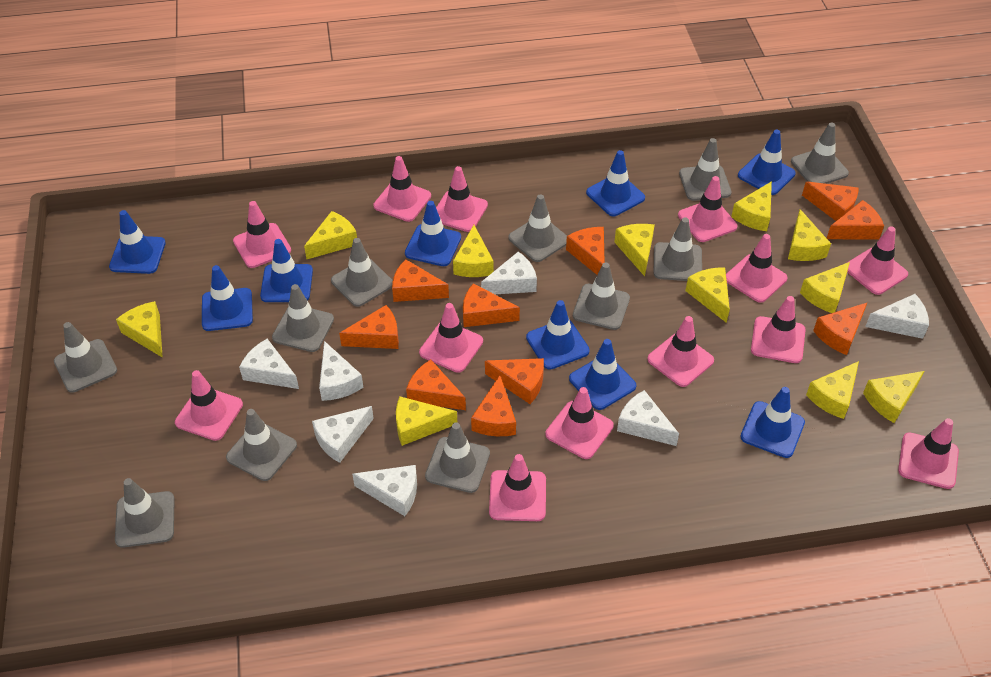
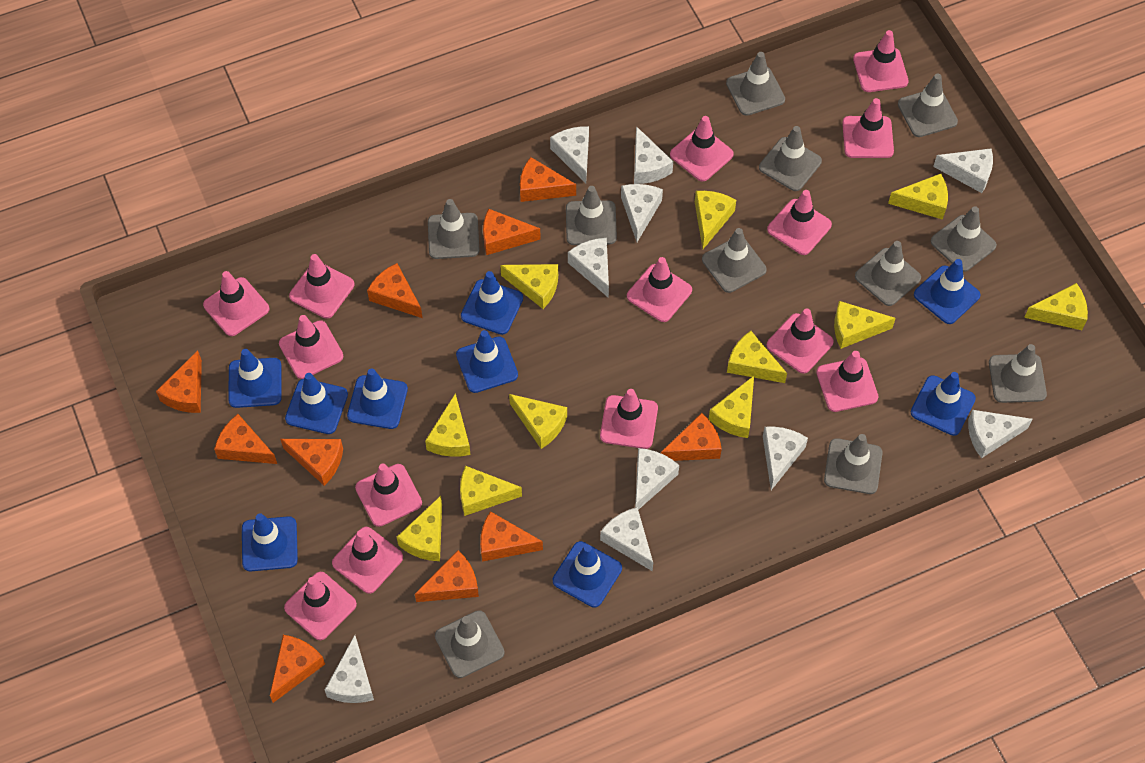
pink traffic cone: 13 -> 14
white cheese: 7 -> 10

